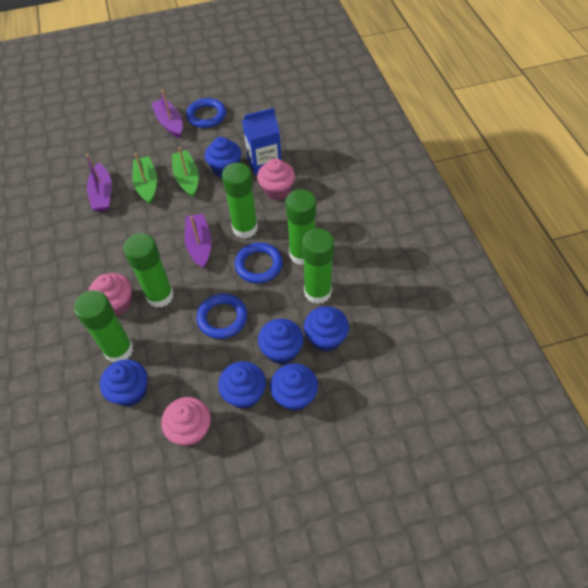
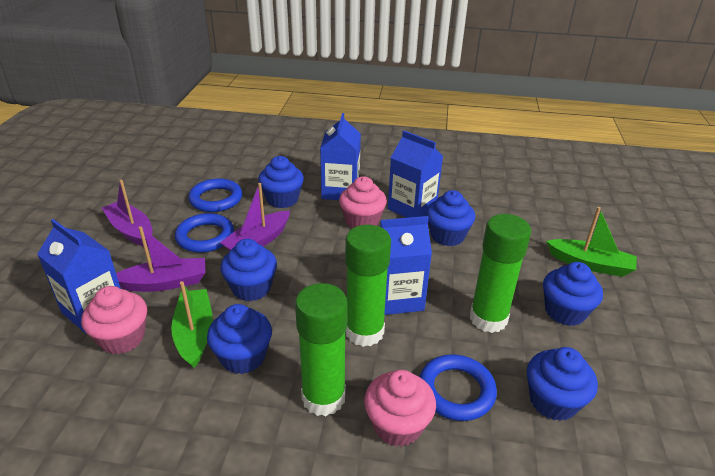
blue carton: 1 -> 4
green glue stick: 5 -> 3

